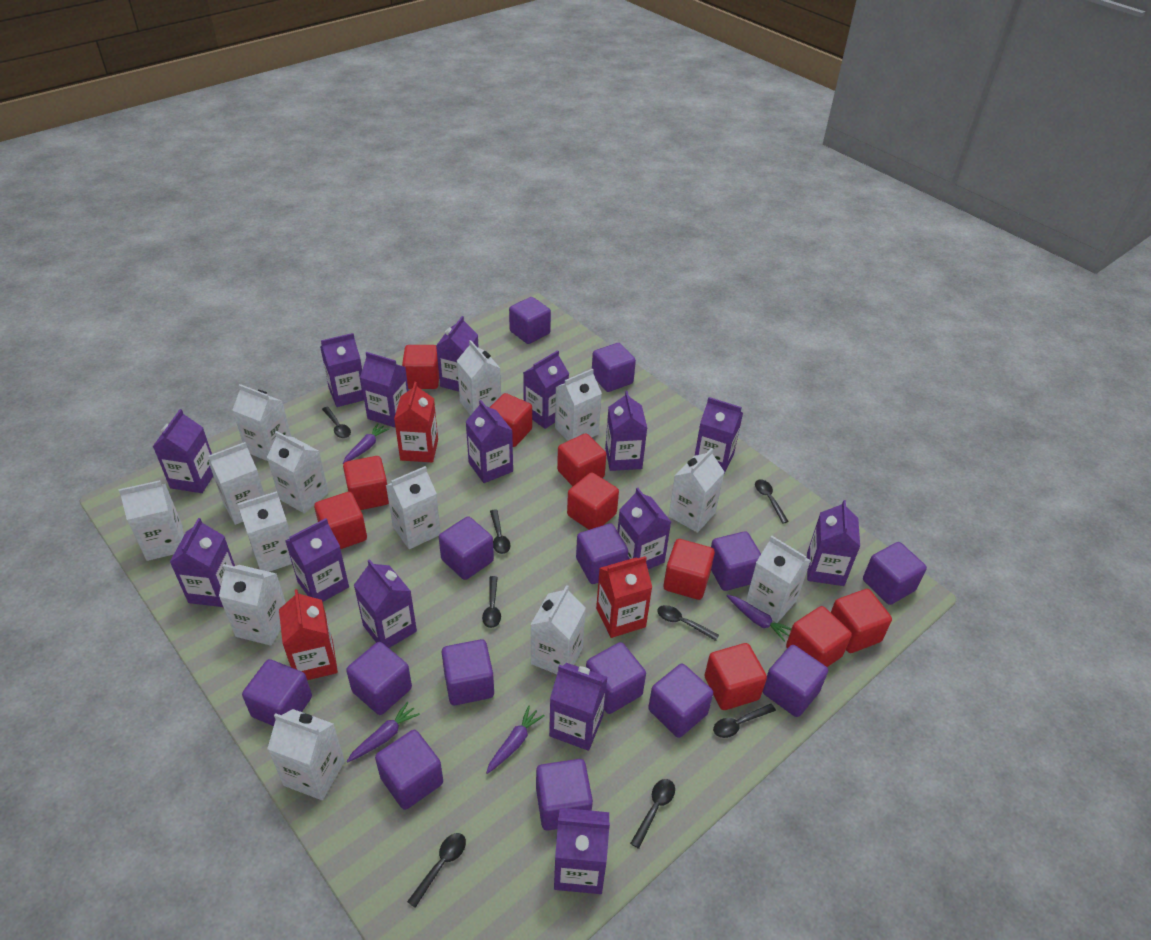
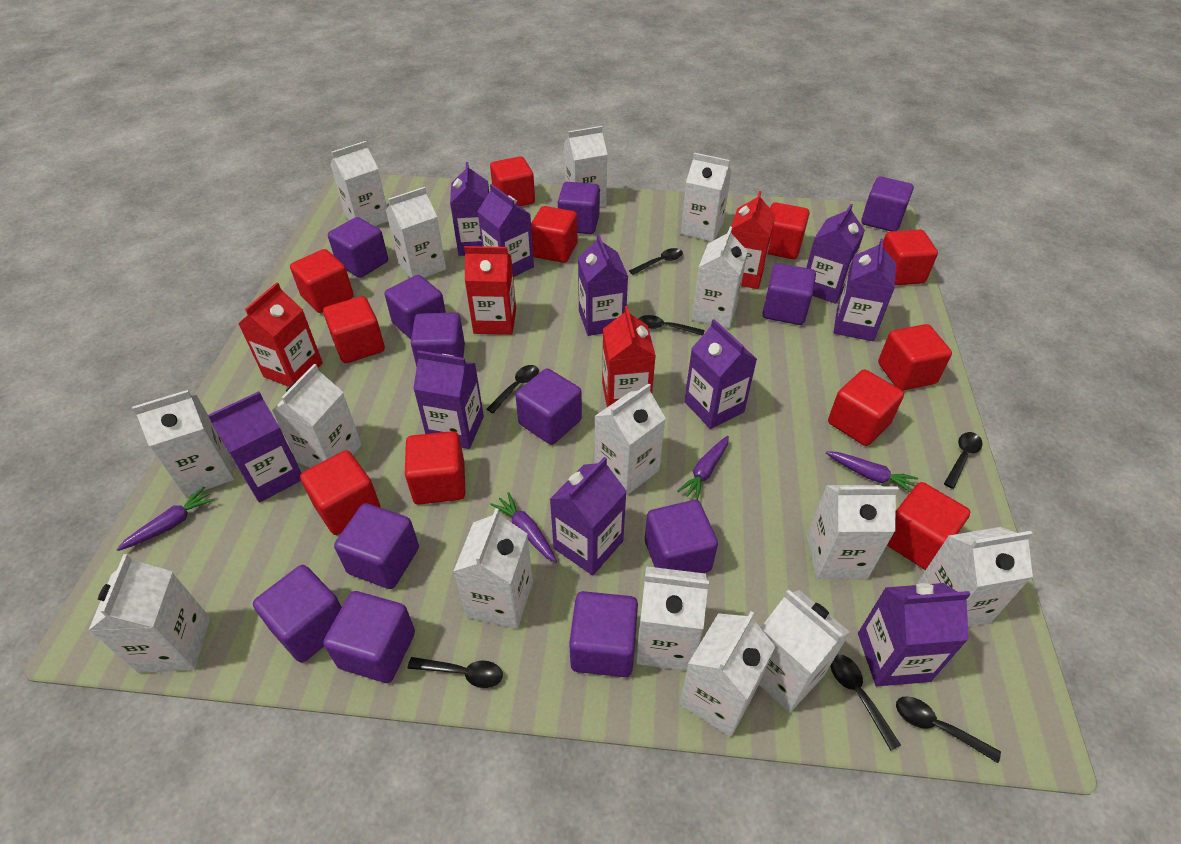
black spoon: 8 -> 7
purple carton: 15 -> 10
purple cube: 14 -> 12
red carton: 3 -> 4
red cube: 10 -> 11
white carton: 13 -> 15

